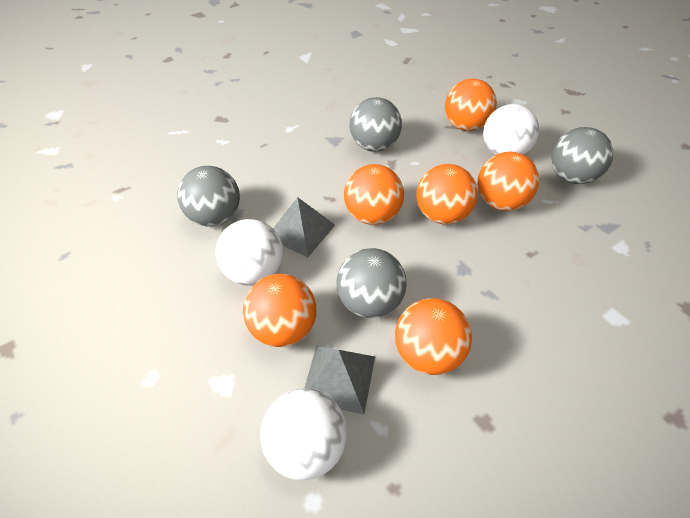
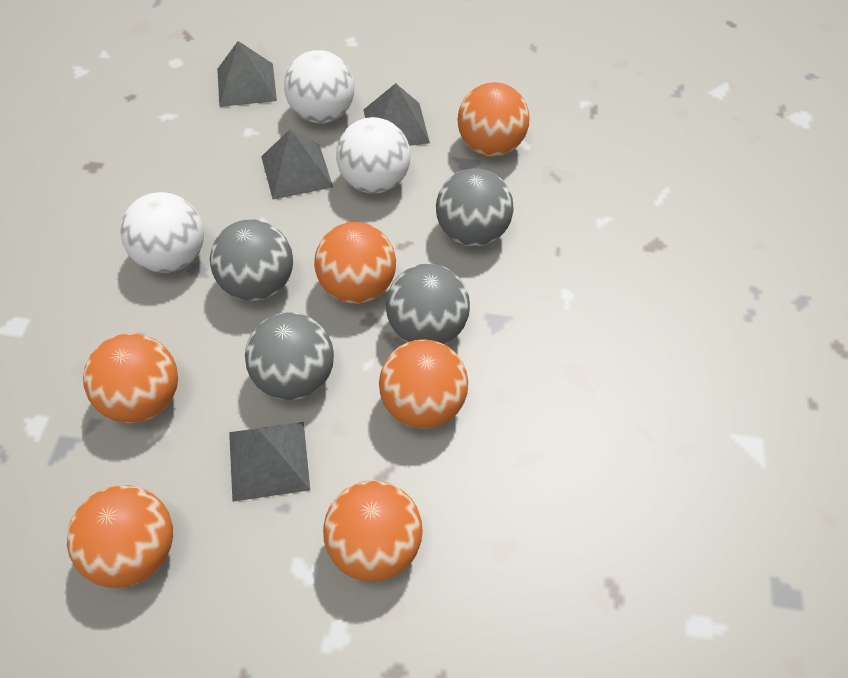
grey pyramid: 2 -> 4

